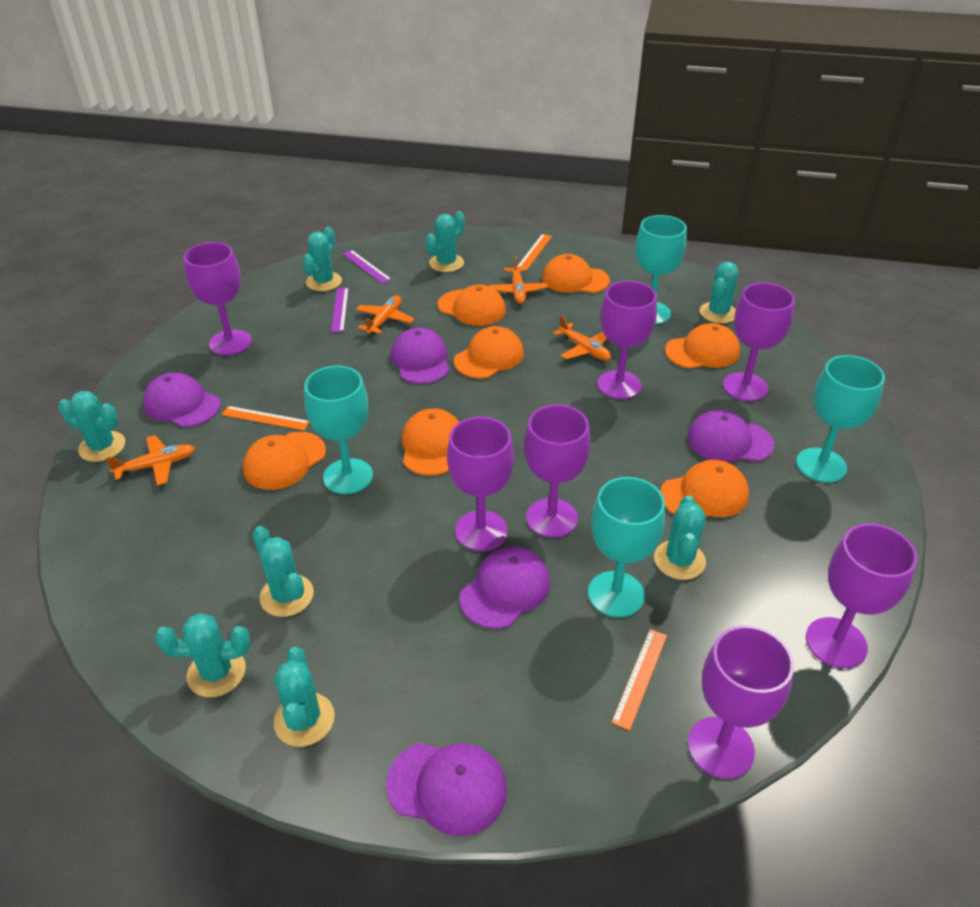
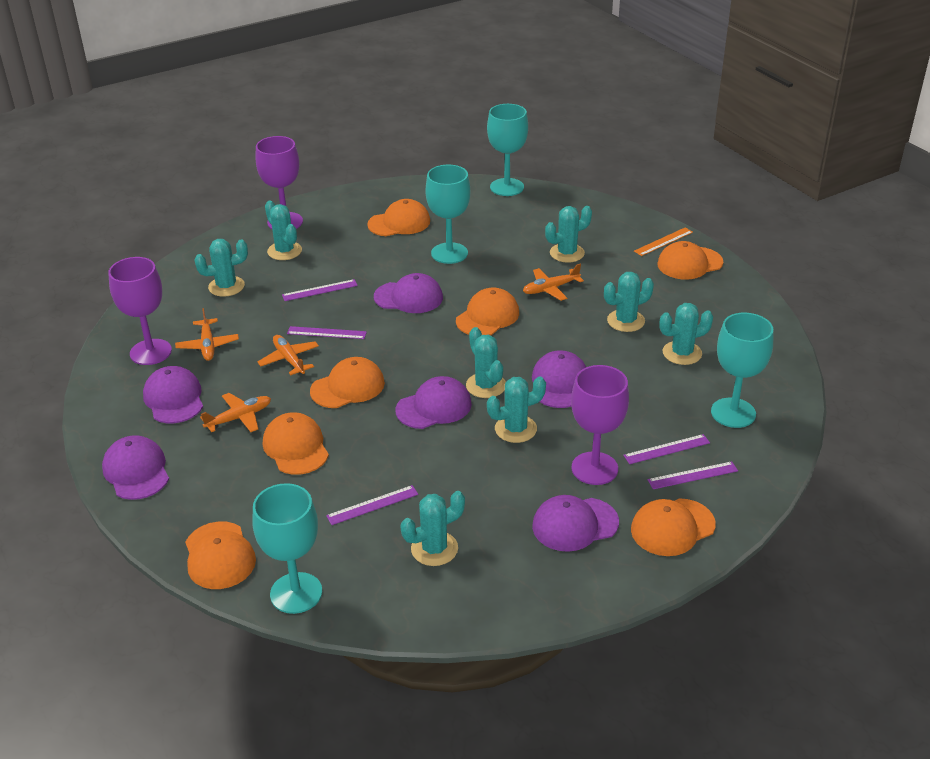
orange ruler: 3 -> 1
purple cap: 5 -> 6
purple goblet: 7 -> 3
purple ruler: 2 -> 5

